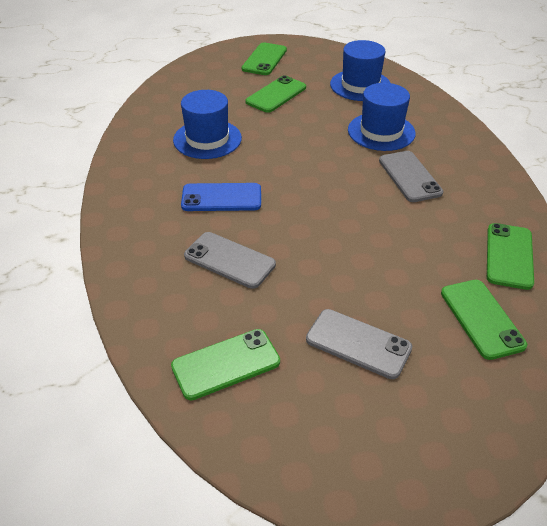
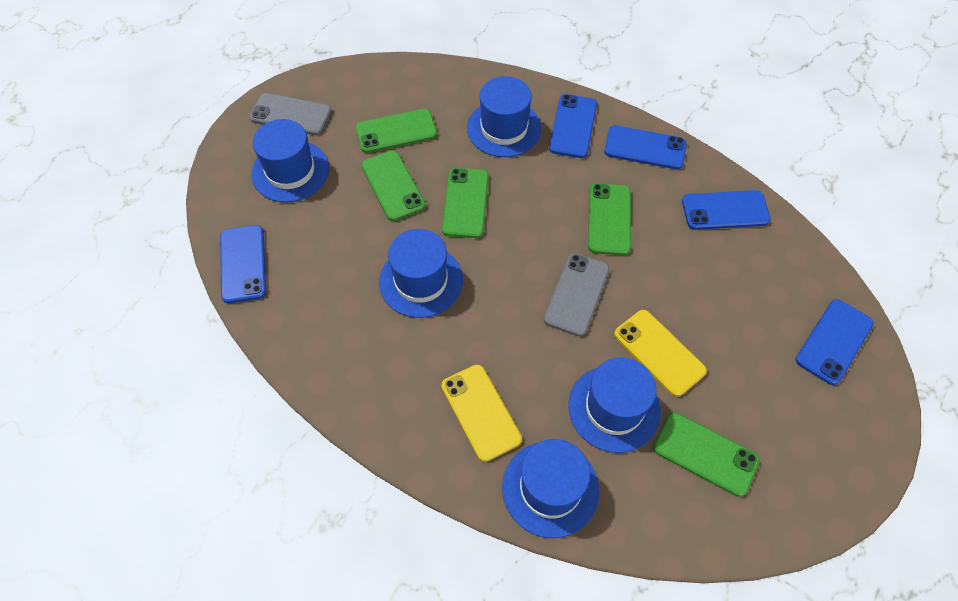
blue hat: 3 -> 5
blue phone: 1 -> 5
grey phone: 3 -> 2
yellow phone: 0 -> 2

